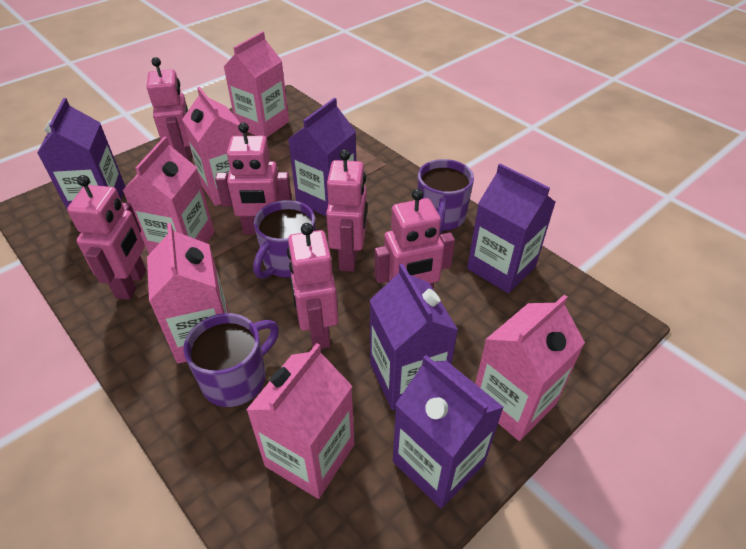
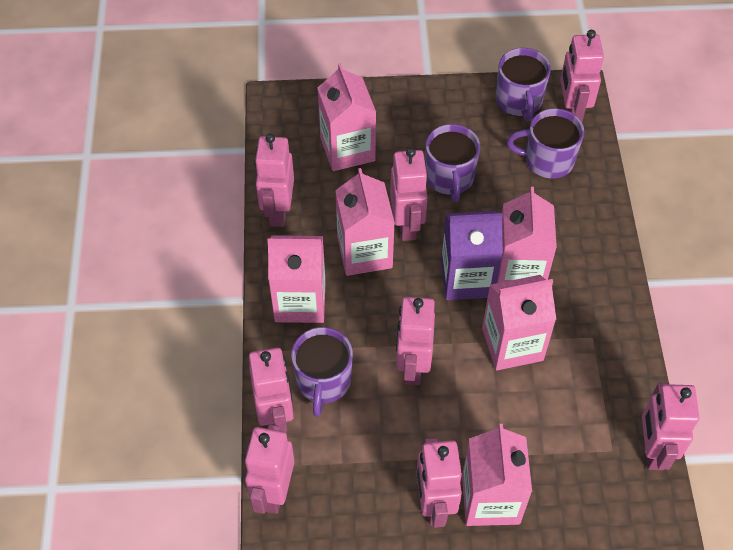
pink robot: 6 -> 8
purple carton: 5 -> 1
purple mug: 3 -> 4

